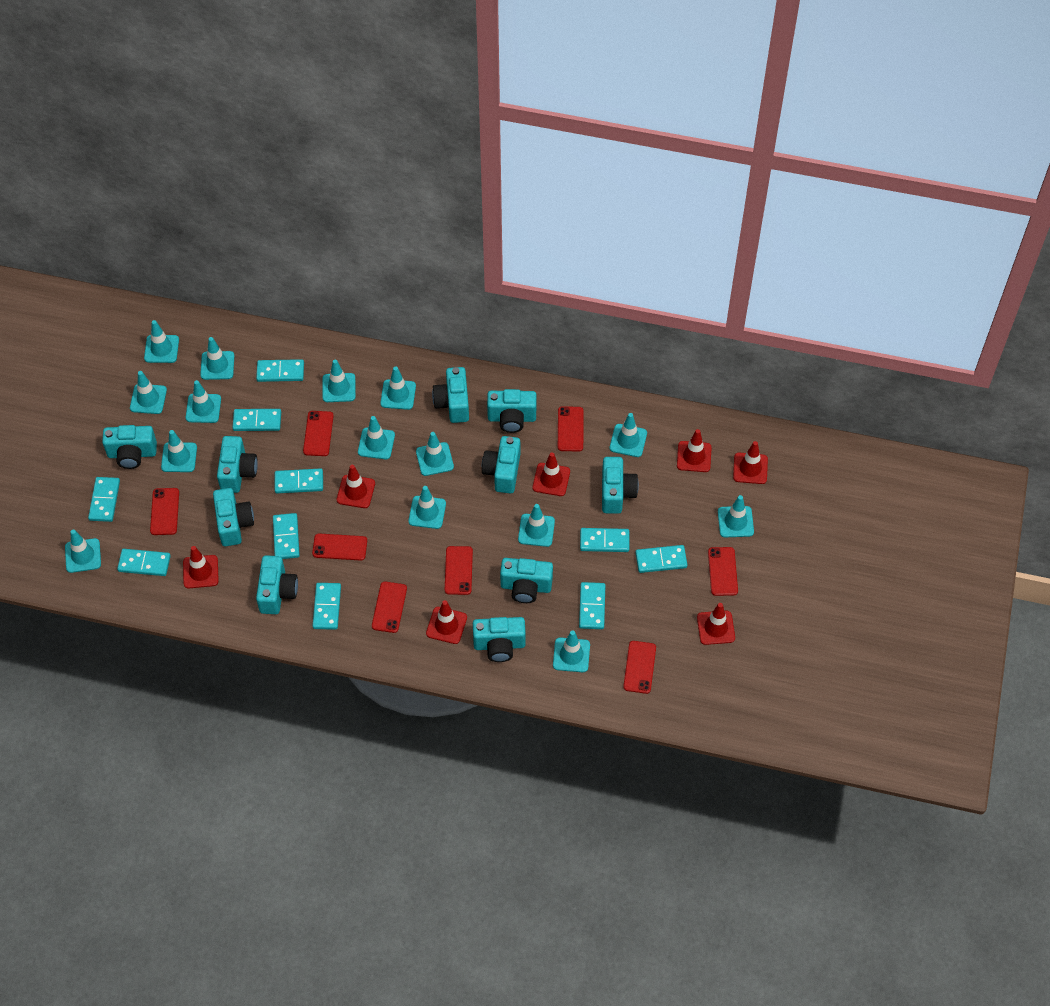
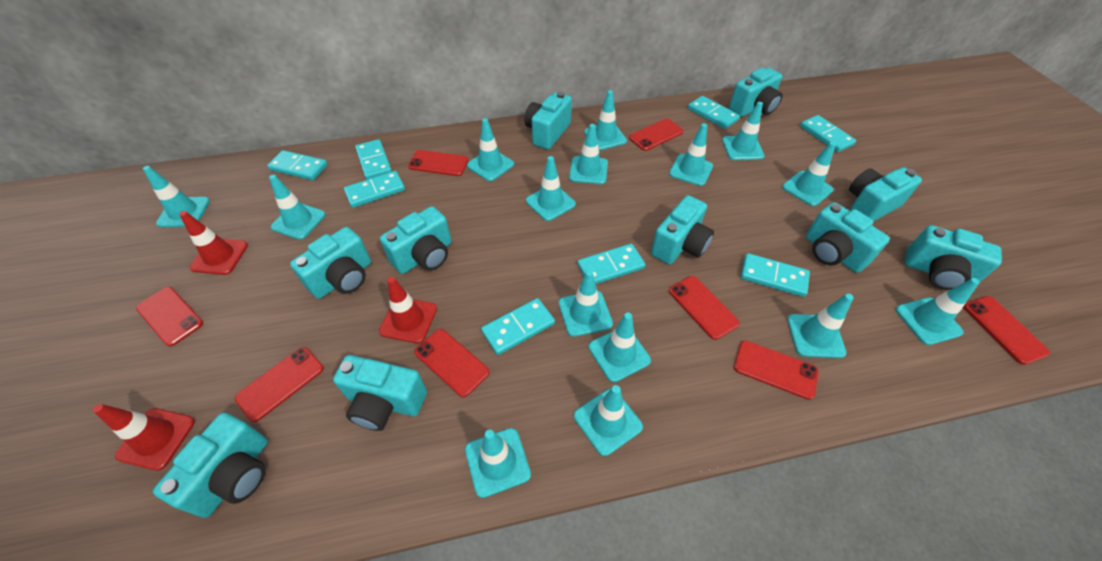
red traffic cone: 7 -> 3
turquoise domino: 10 -> 8

